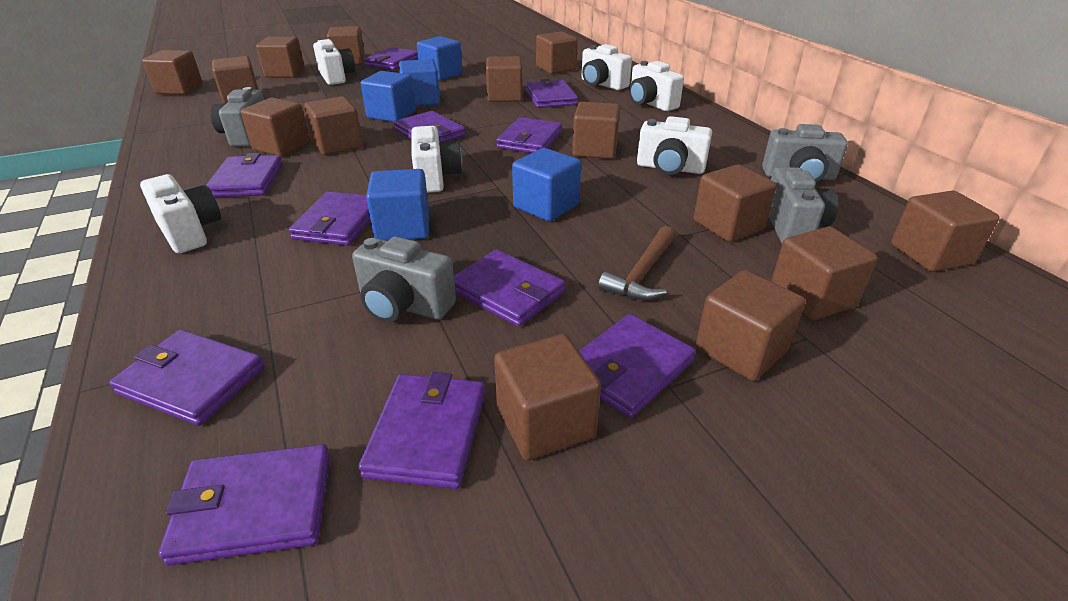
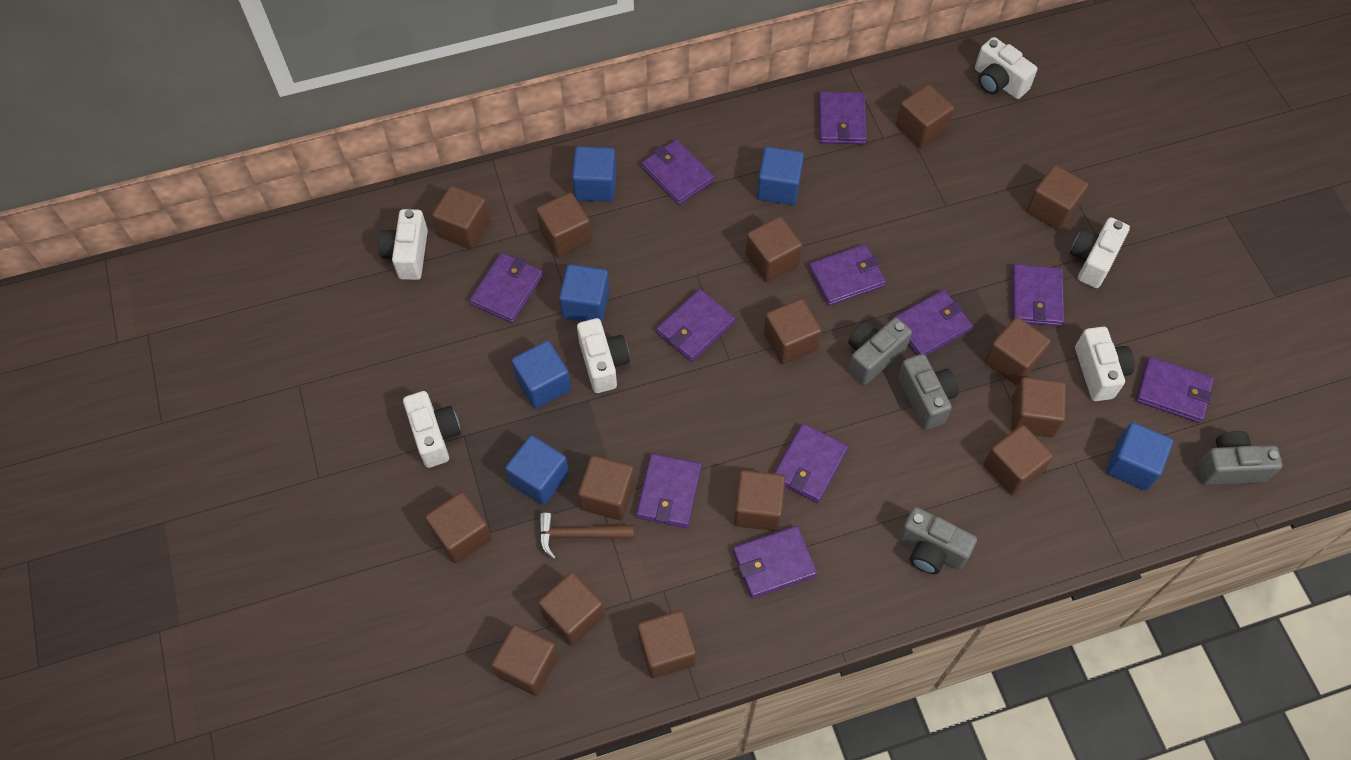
blue cube: 5 -> 6
brown cube: 14 -> 15

